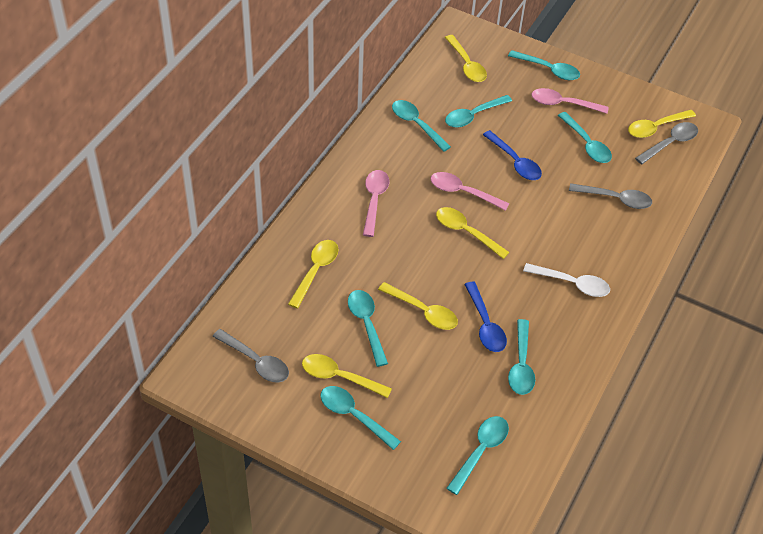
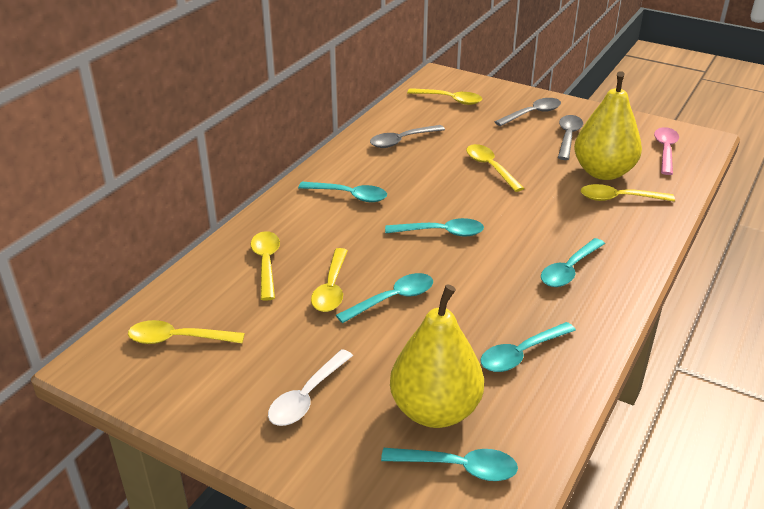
blue spoon: 2 -> 0
pink spoon: 3 -> 1
turquoise spoon: 8 -> 6
yellow pear: 0 -> 2

